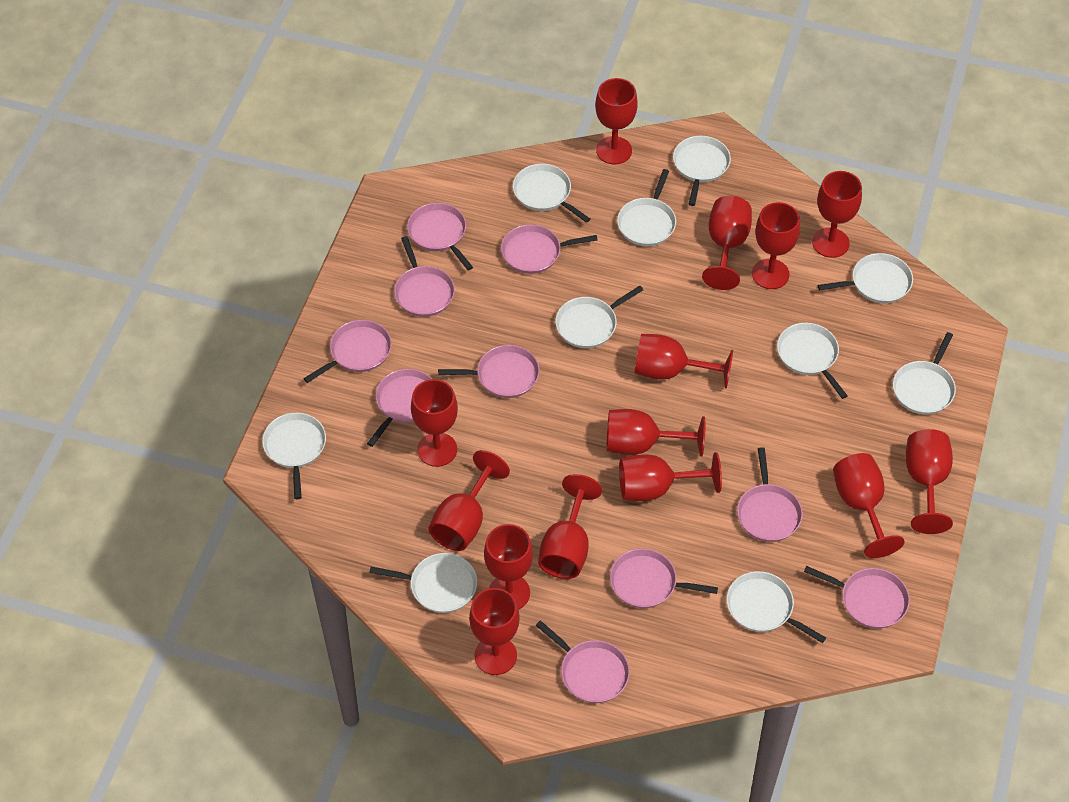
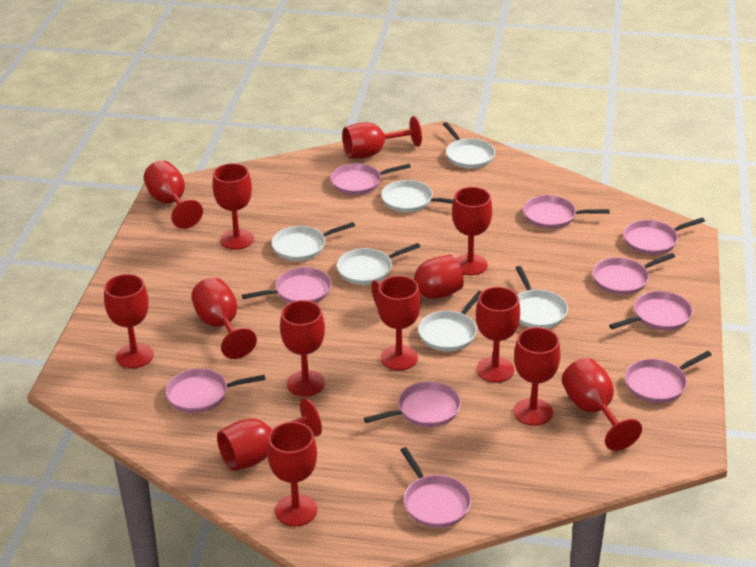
white pan: 10 -> 6

